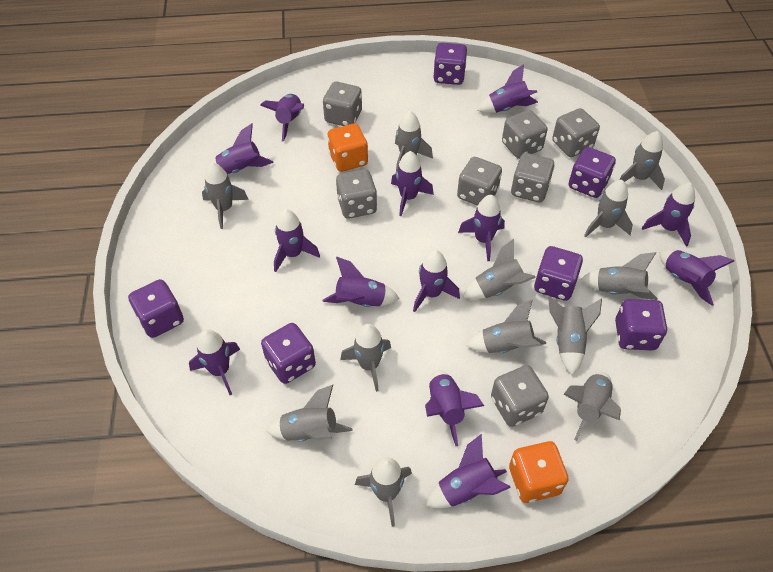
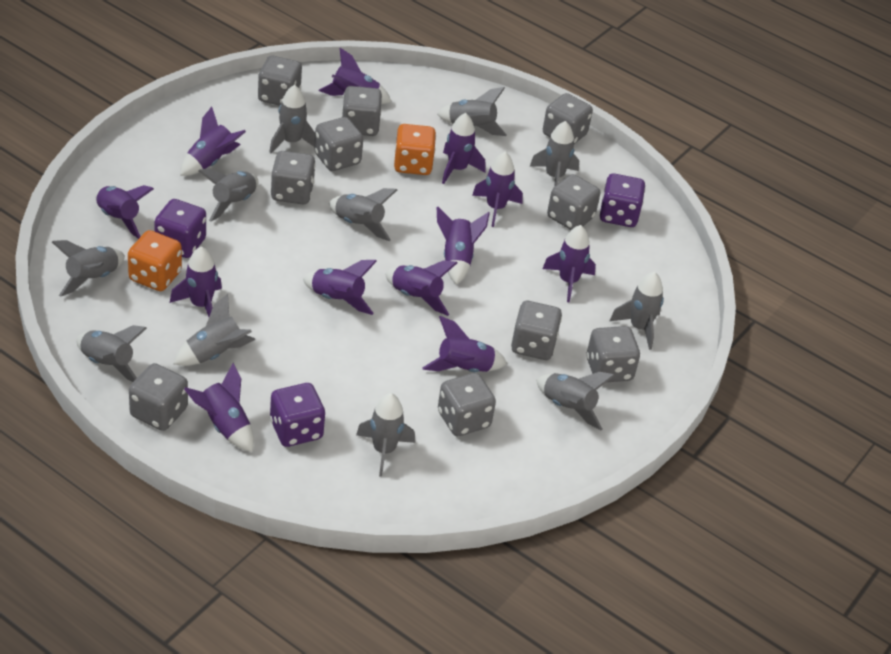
grey dice: 7 -> 10
grey rocket: 12 -> 11
purple dice: 6 -> 3
purple rocket: 13 -> 12

